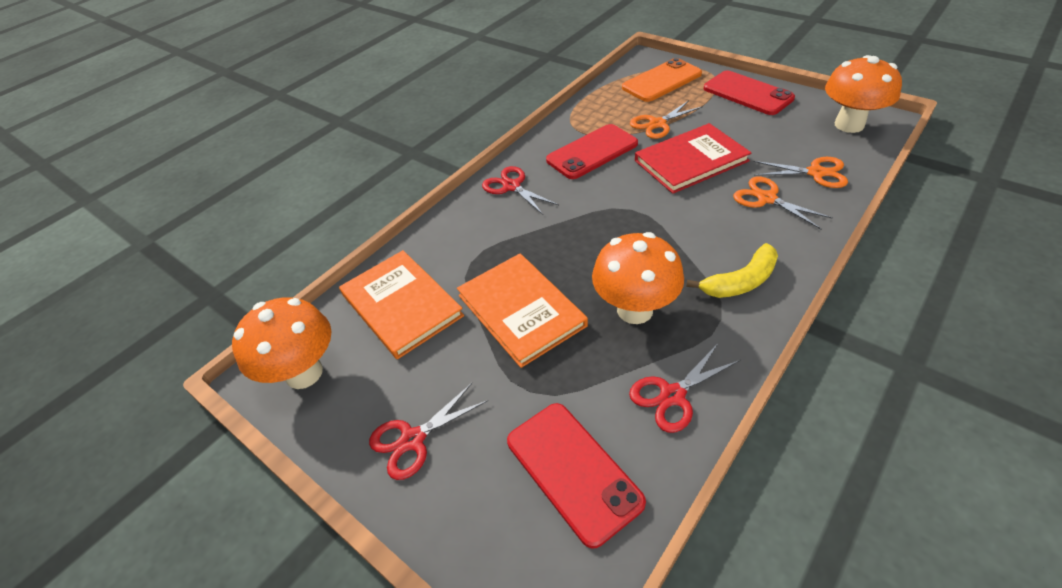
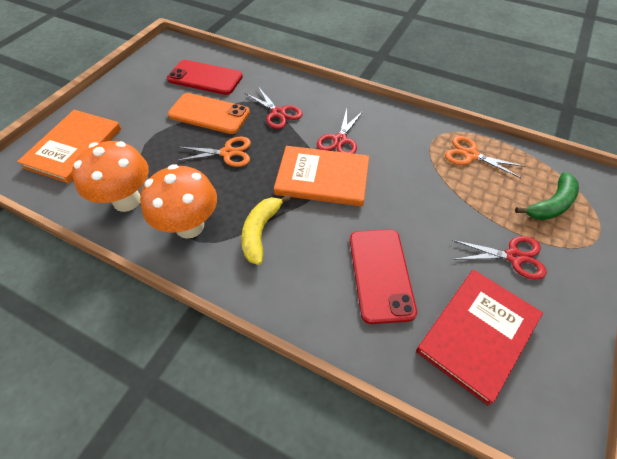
green banana: 0 -> 1
orange mushroom: 3 -> 2
orange scissors: 3 -> 2
red phone: 3 -> 2

